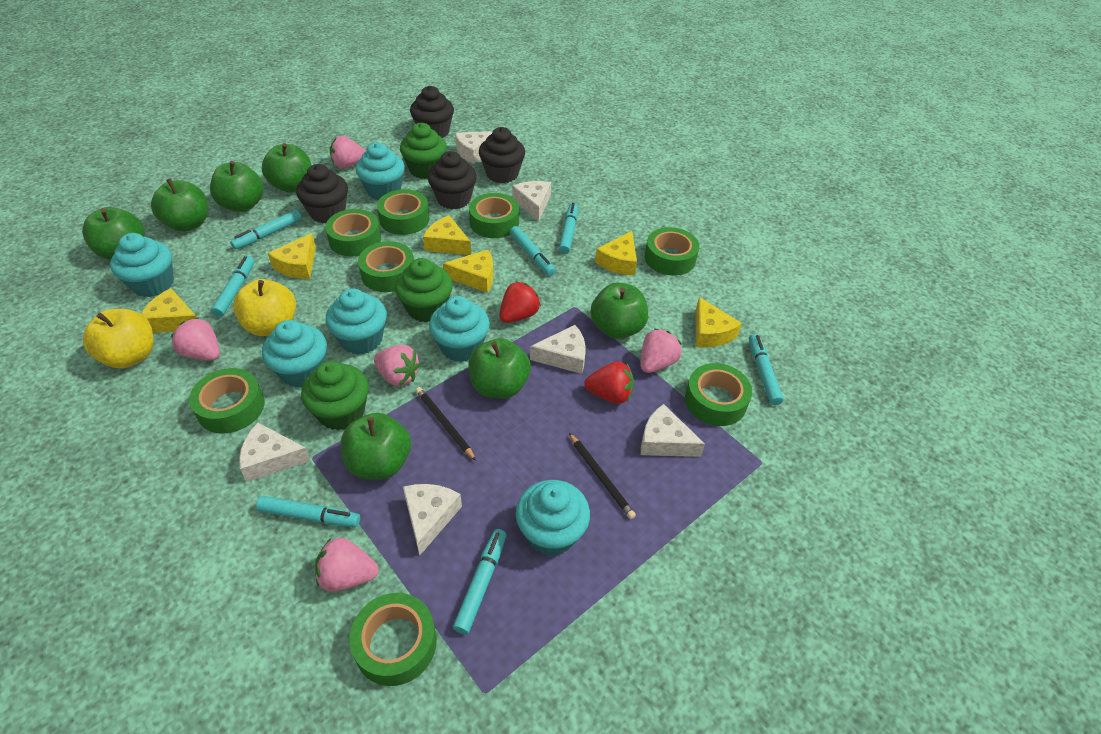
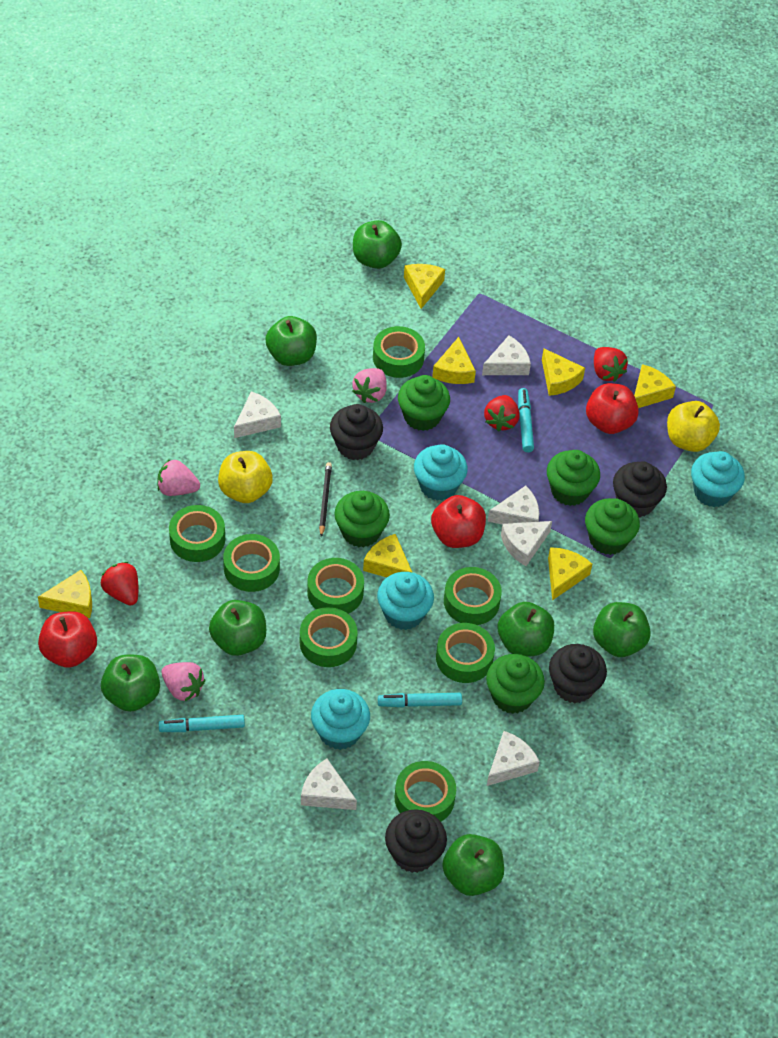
black pencil: 2 -> 1
green cupcake: 3 -> 5
pink strawberry: 5 -> 3
red apple: 0 -> 3
red strawberry: 2 -> 3
turquoise cupcake: 6 -> 4
turquoise marker: 7 -> 3
yellow cheese: 6 -> 7

